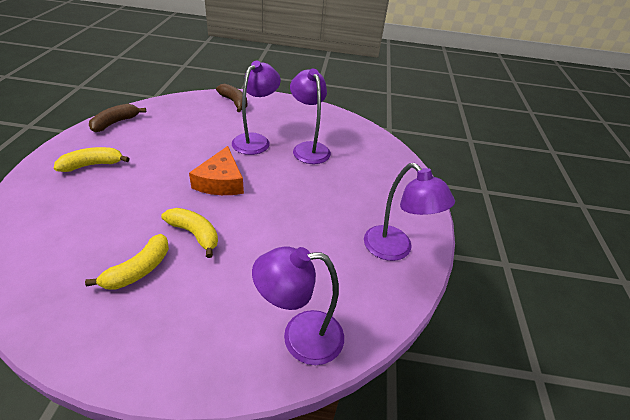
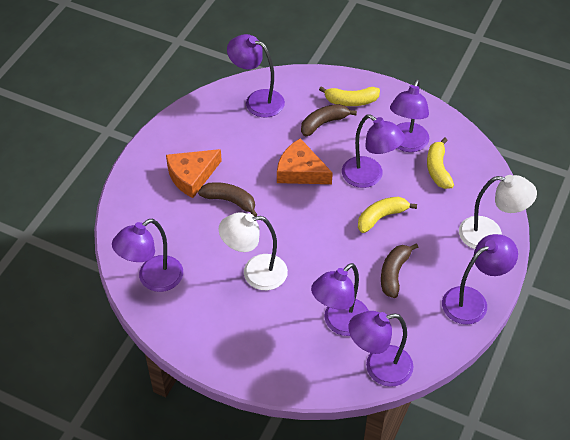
brown banana: 2 -> 3
orange cheese: 1 -> 2
purple lamp: 4 -> 7
white lamp: 0 -> 2

